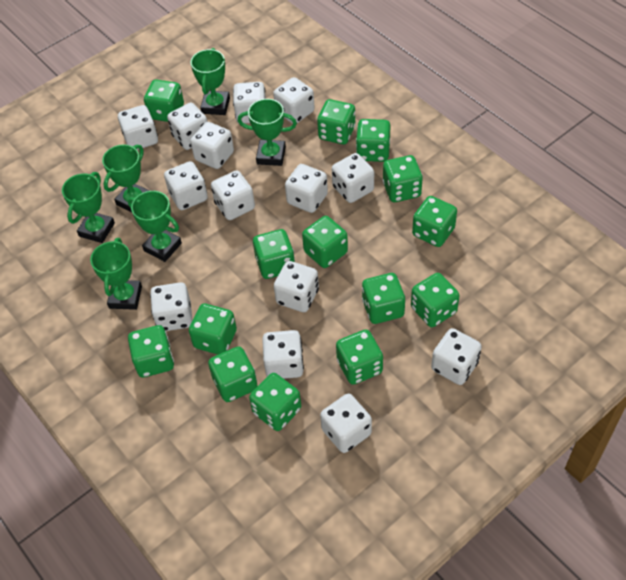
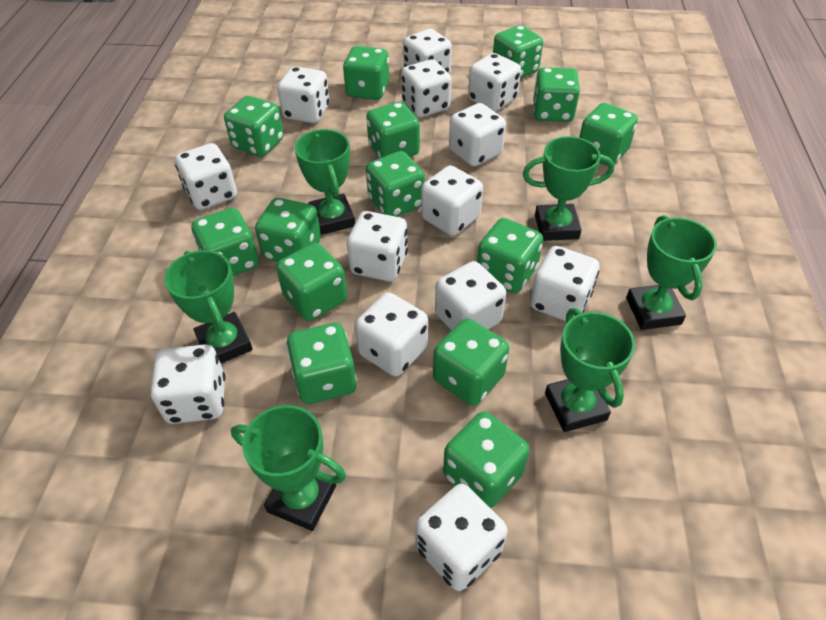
white dice: 14 -> 13

